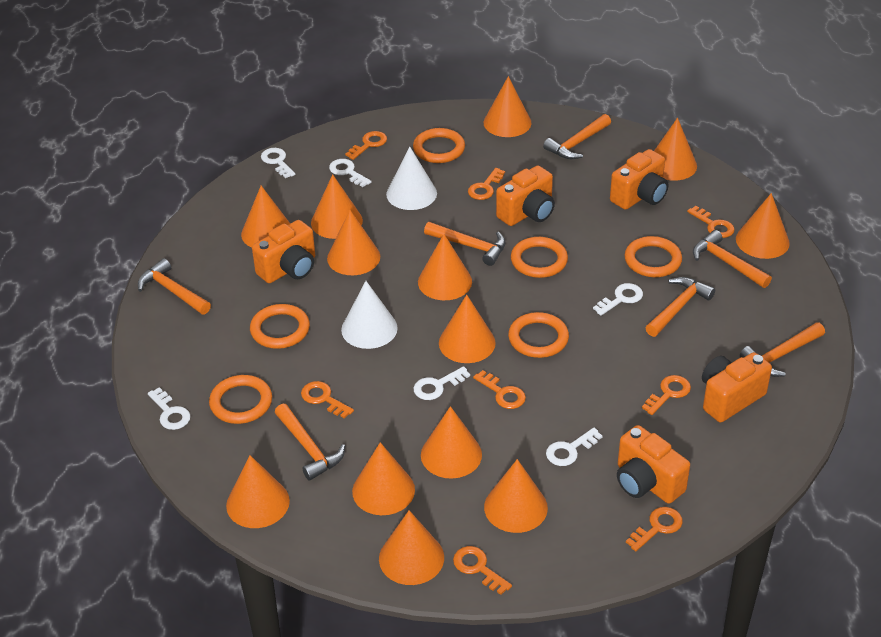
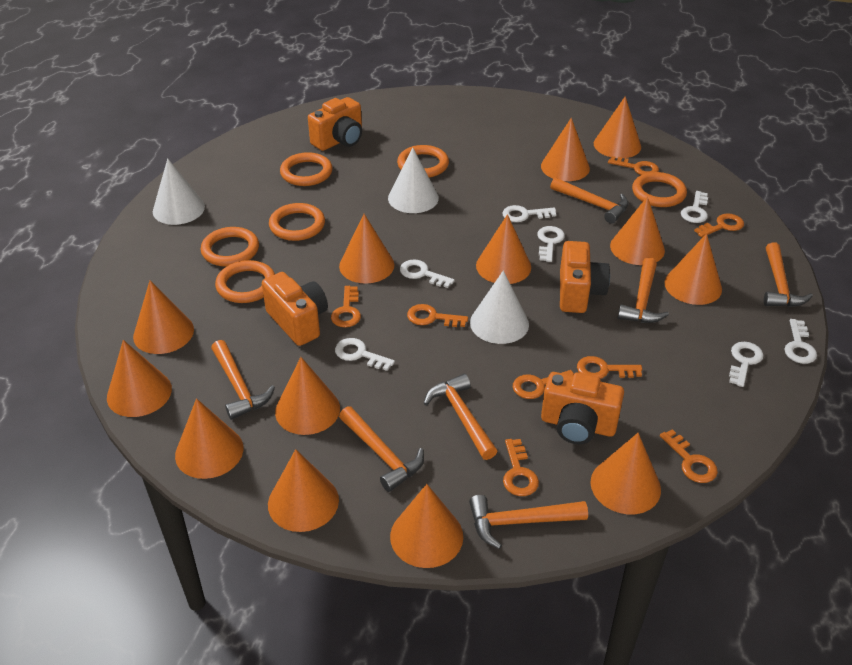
orange camera: 5 -> 4
white cone: 2 -> 3
white key: 6 -> 7

